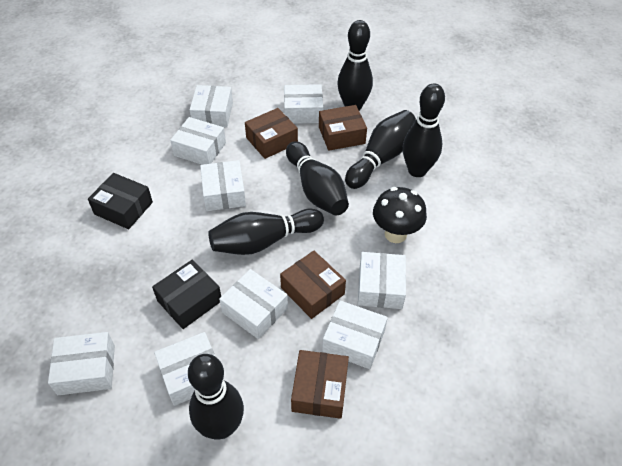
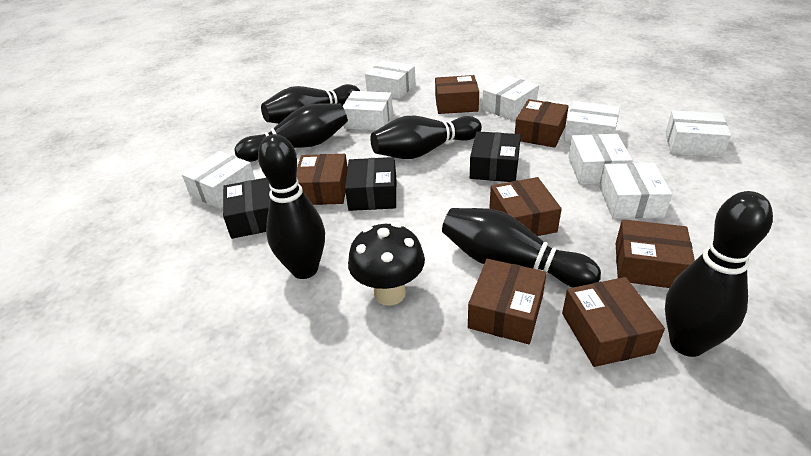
black box: 2 -> 3
brown box: 4 -> 7
white box: 9 -> 8

